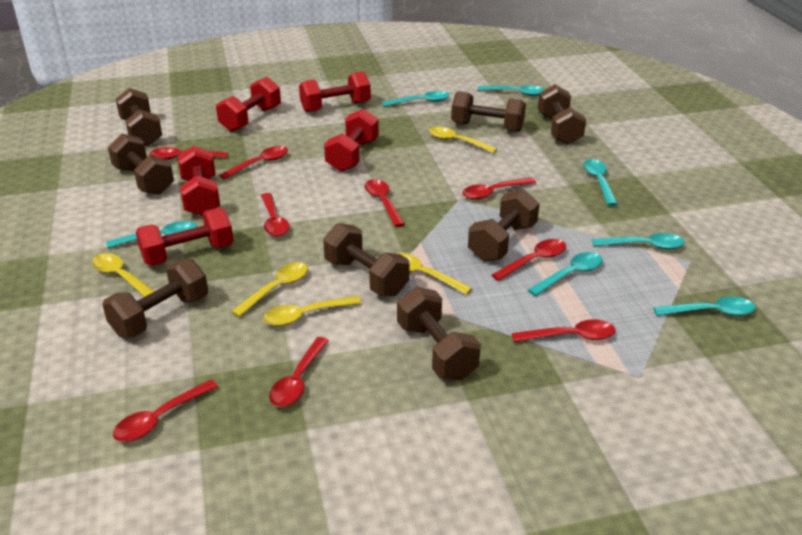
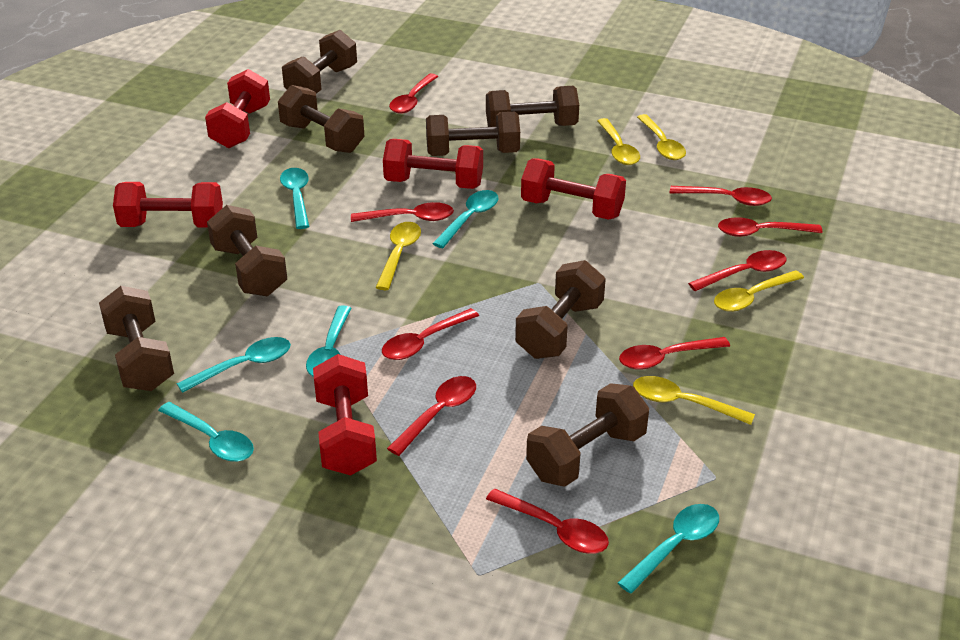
turquoise spoon: 7 -> 6

